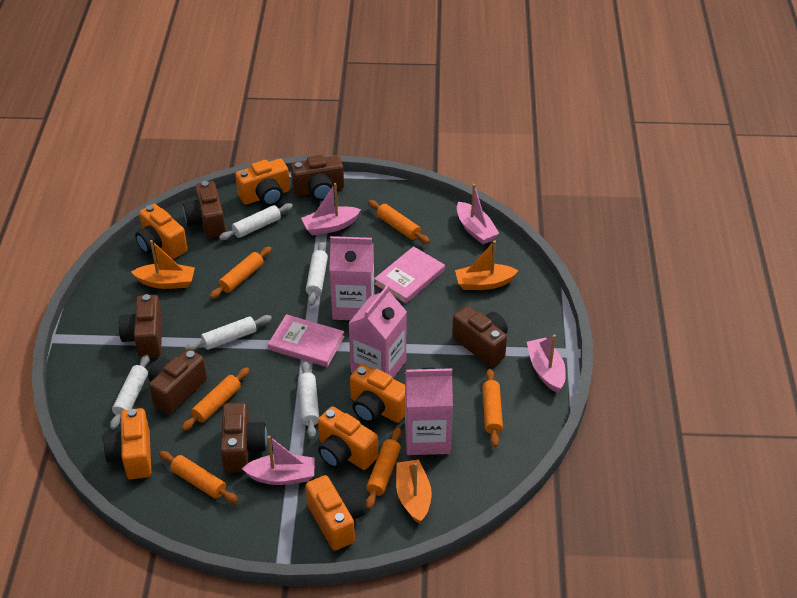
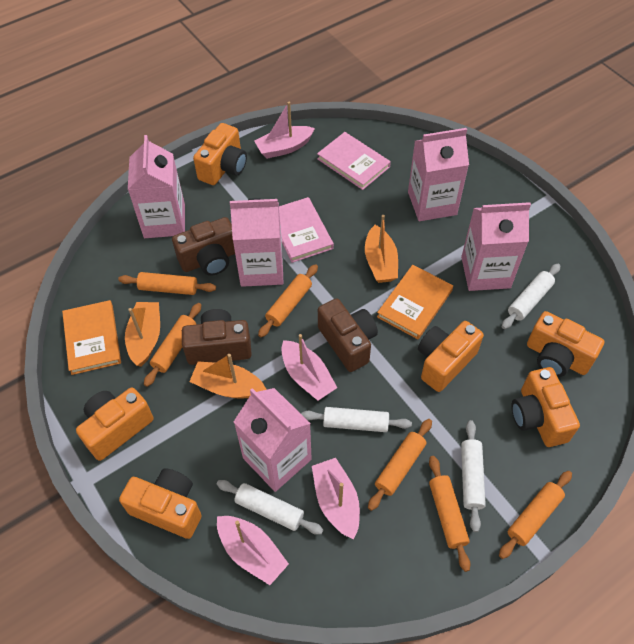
brown camera: 6 -> 3
orange book: 0 -> 2
pink carton: 3 -> 5
white rolling pin: 5 -> 4

